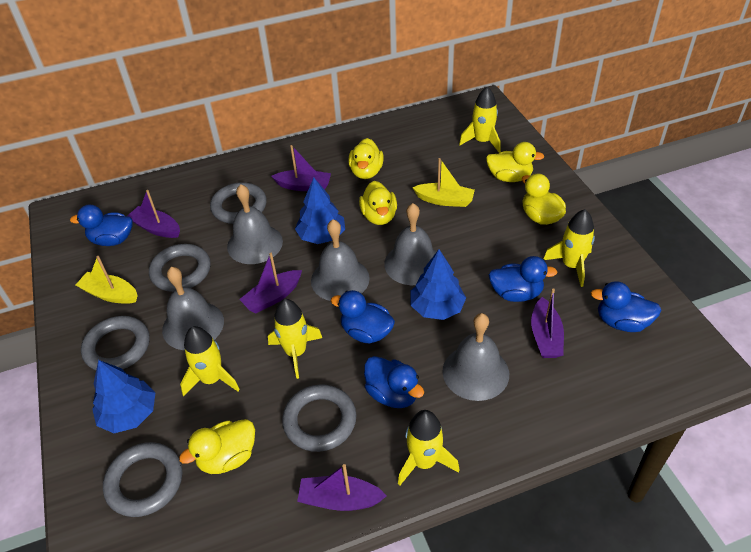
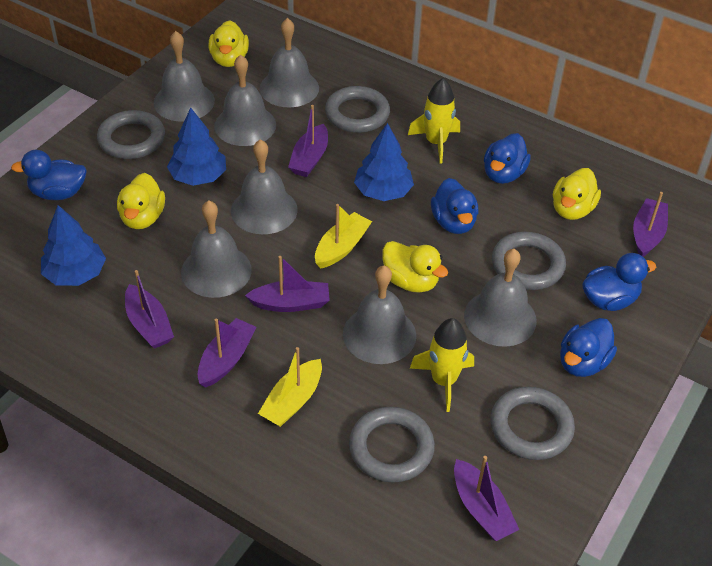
grey bell: 5 -> 7
purple boat: 5 -> 6
yellow duck: 5 -> 4
yellow rocket: 5 -> 2

